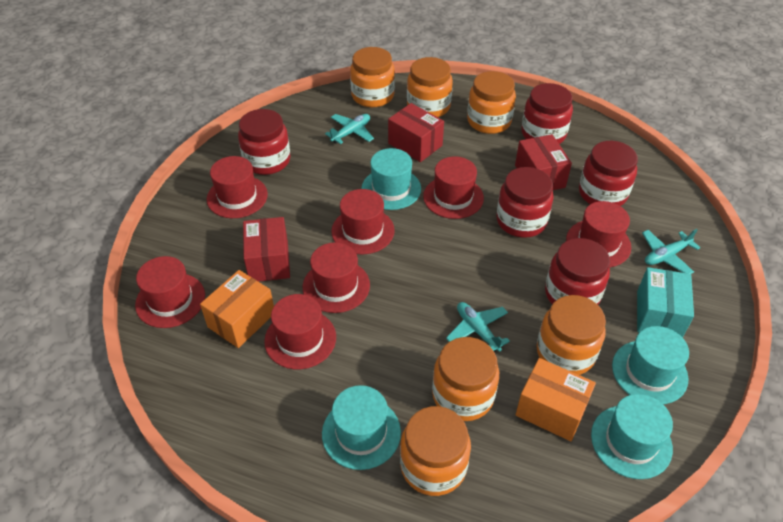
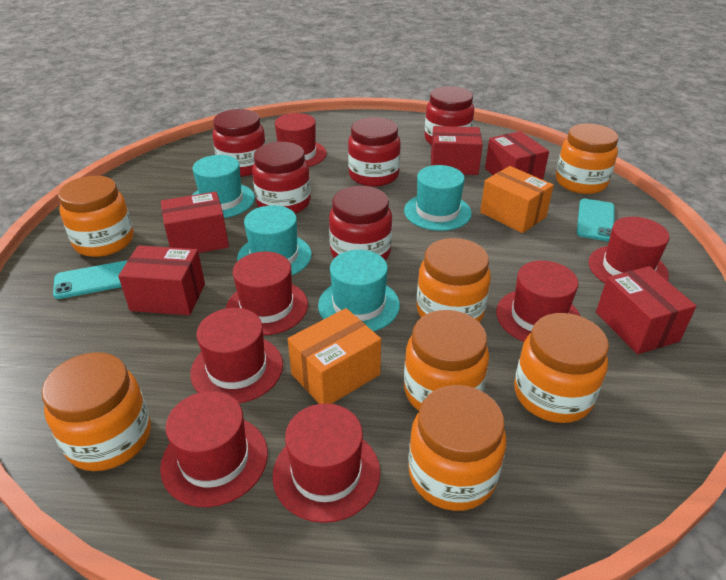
orange jar: 6 -> 7
red box: 3 -> 5
turquoise box: 1 -> 0
turquoise phone: 0 -> 2
turquoise plane: 3 -> 0

